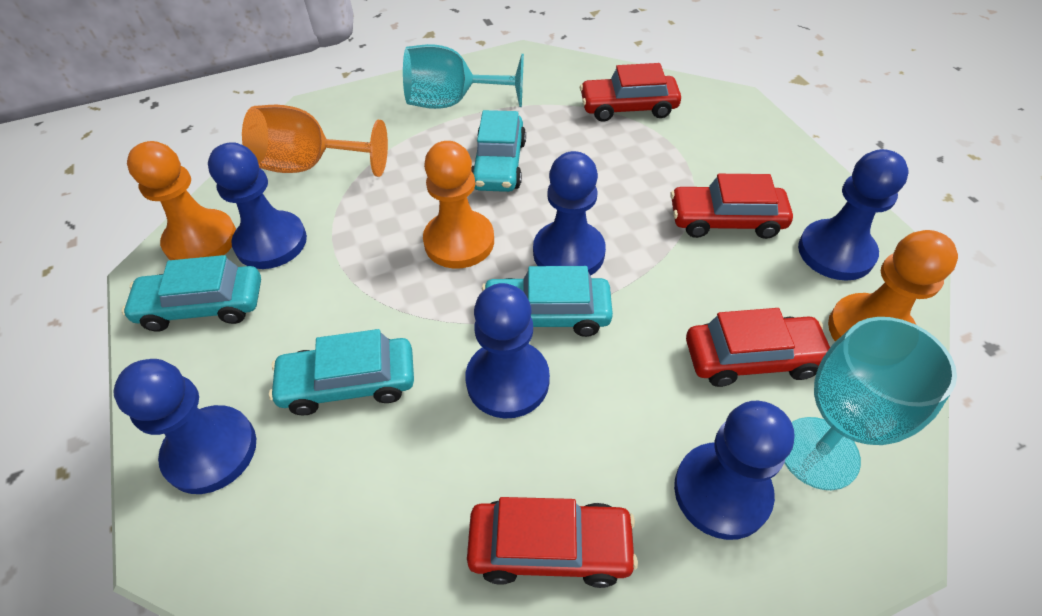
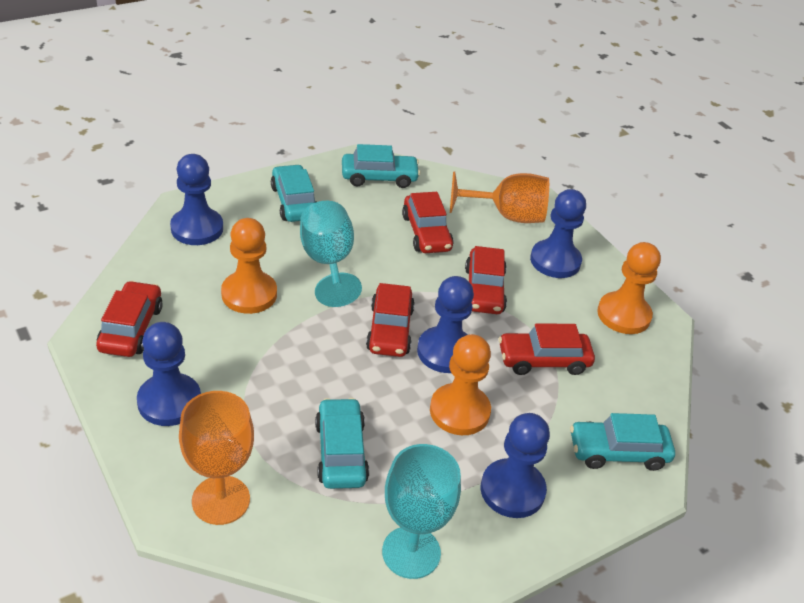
blue pawn: 6 -> 5
orange goblet: 1 -> 2
red car: 4 -> 5

